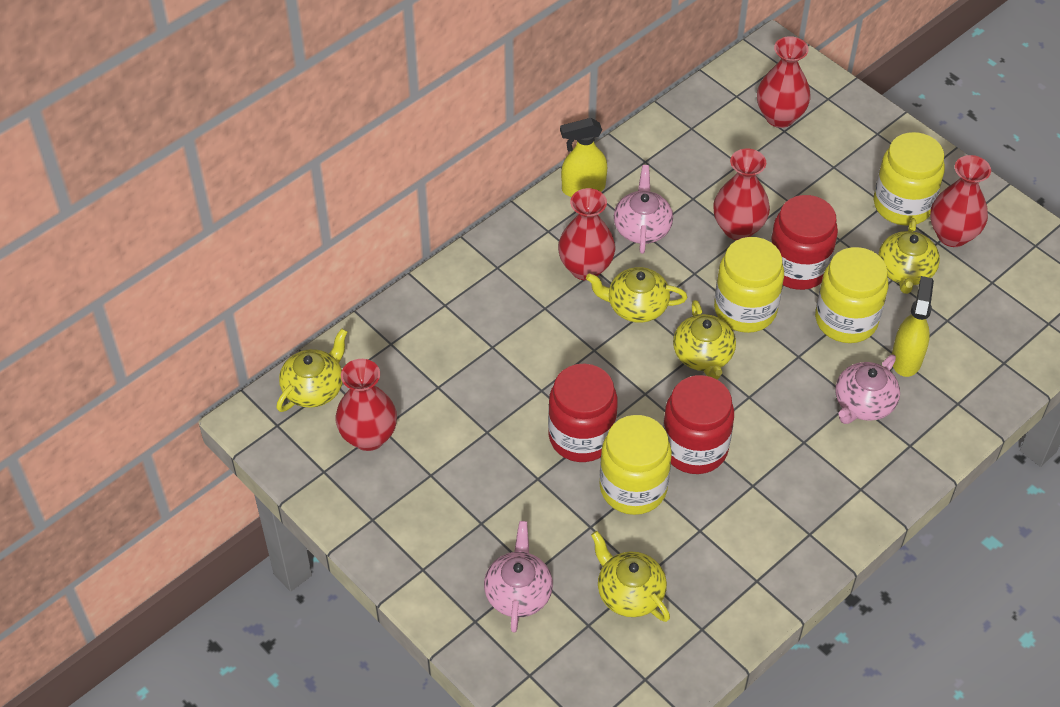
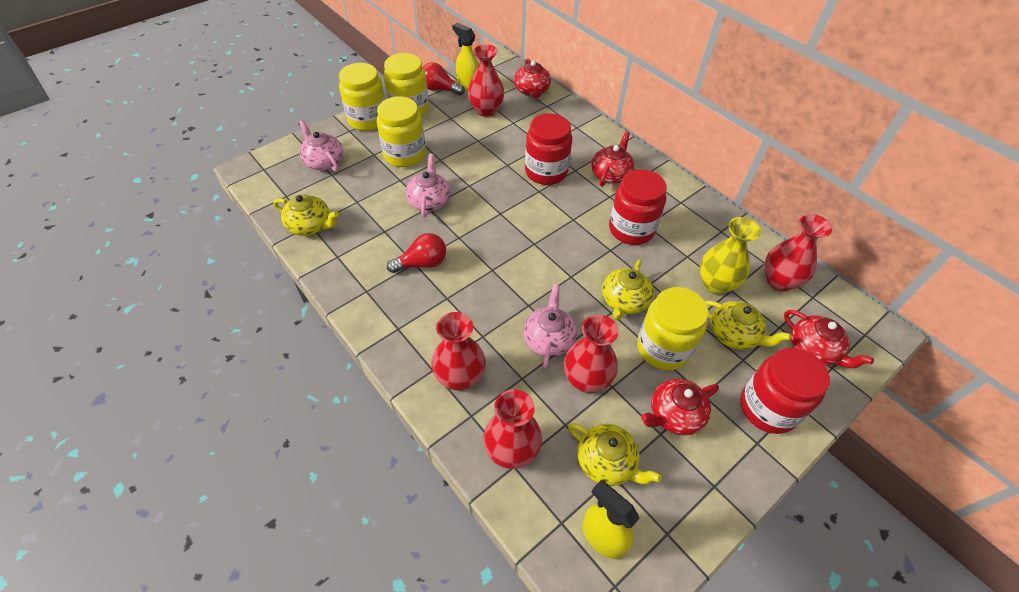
red light bulb: 0 -> 2
red teapot: 0 -> 4
yellow teapot: 5 -> 4
yellow vase: 0 -> 1

